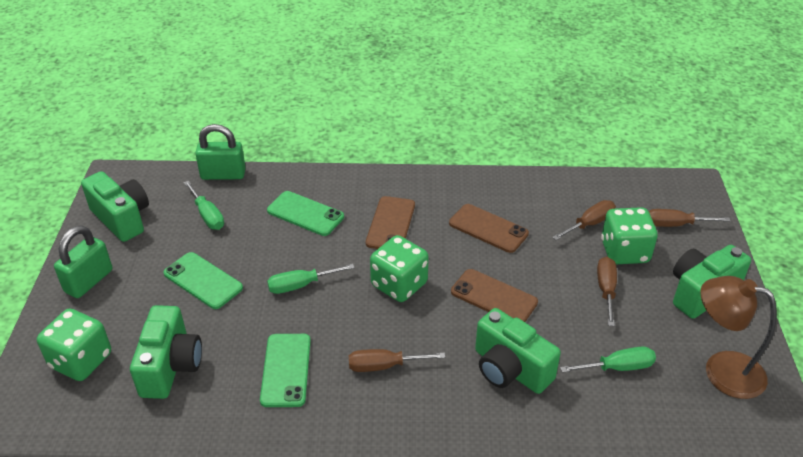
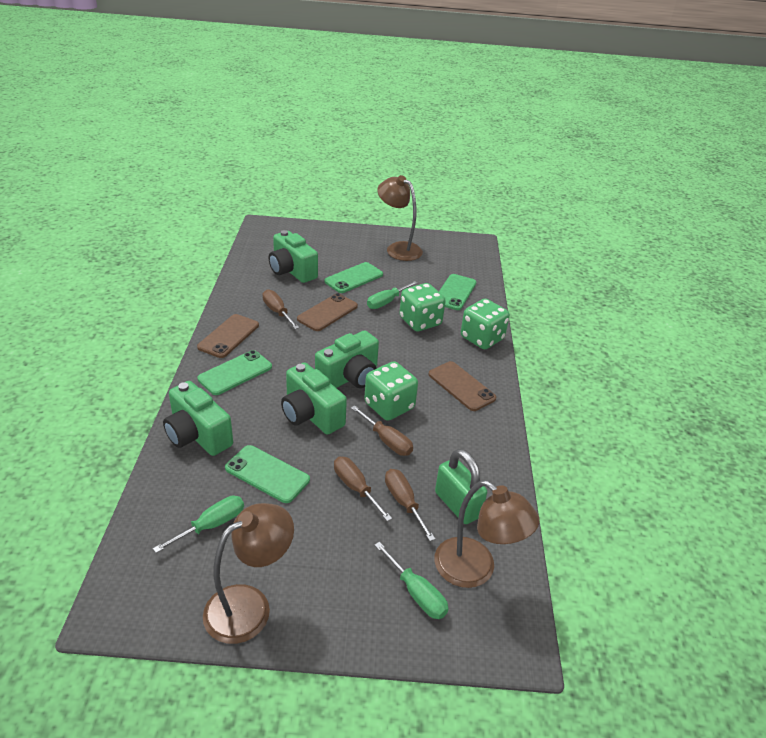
brown lamp: 1 -> 3
green padlock: 2 -> 1
green phone: 3 -> 4

